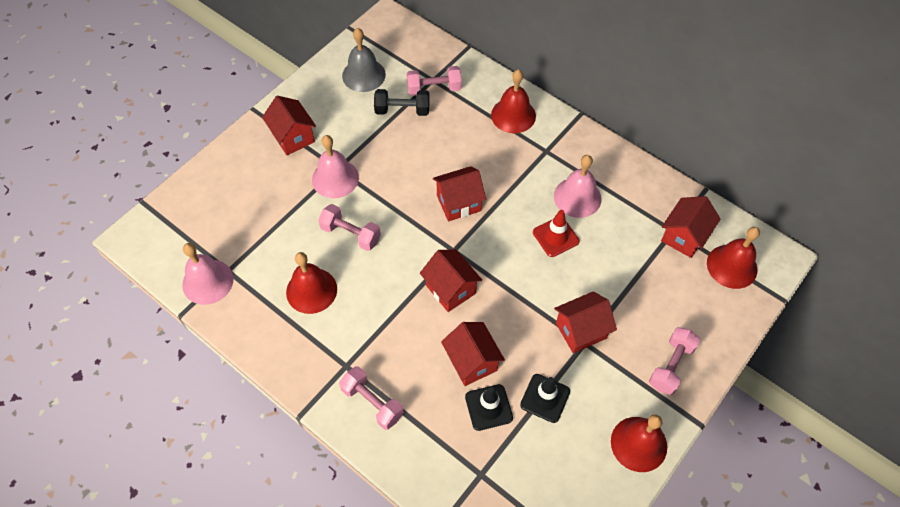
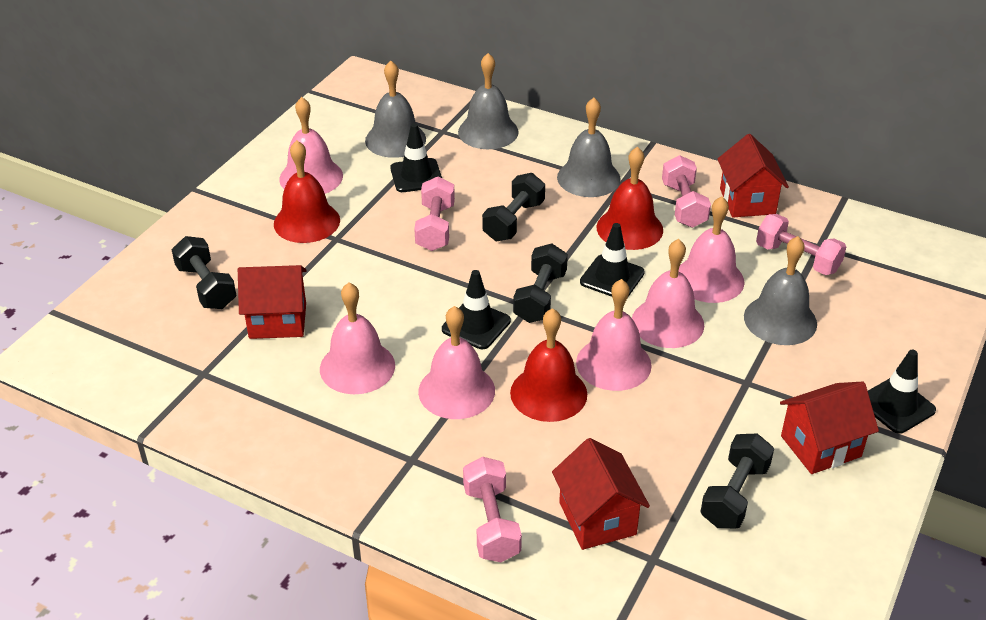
black dumbbell: 1 -> 4
black traffic cone: 2 -> 4
grey bell: 1 -> 4
pink bell: 3 -> 6
red bell: 4 -> 3
red house: 6 -> 4
red traffic cone: 1 -> 0

